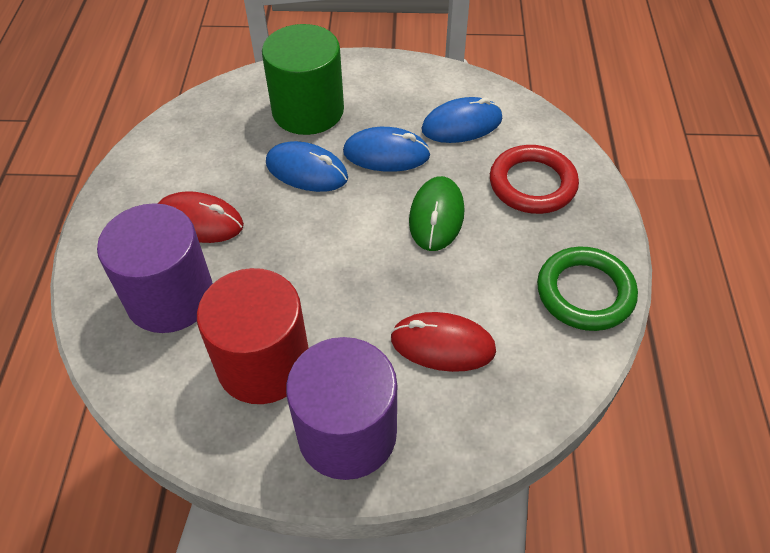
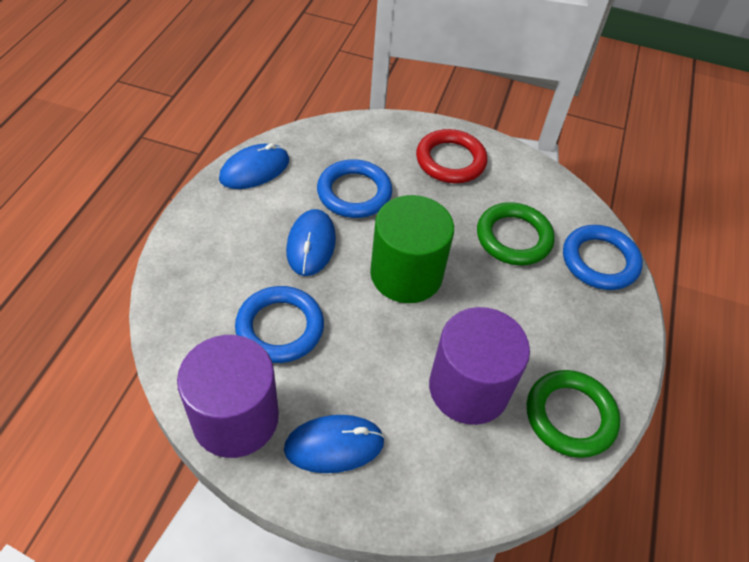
blue ring: 0 -> 3
green mouse: 1 -> 0
green ring: 1 -> 2
red cylinder: 1 -> 0
red mouse: 2 -> 0

